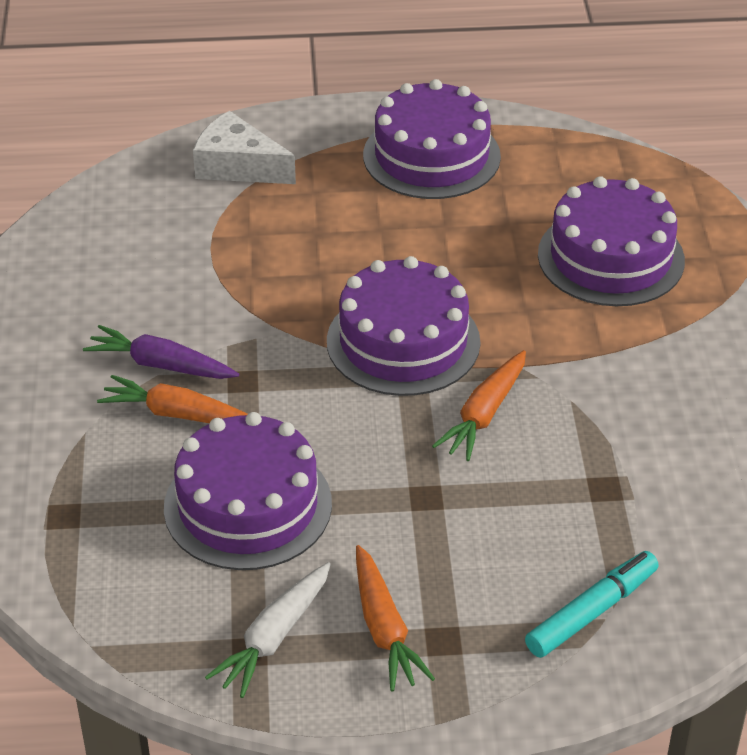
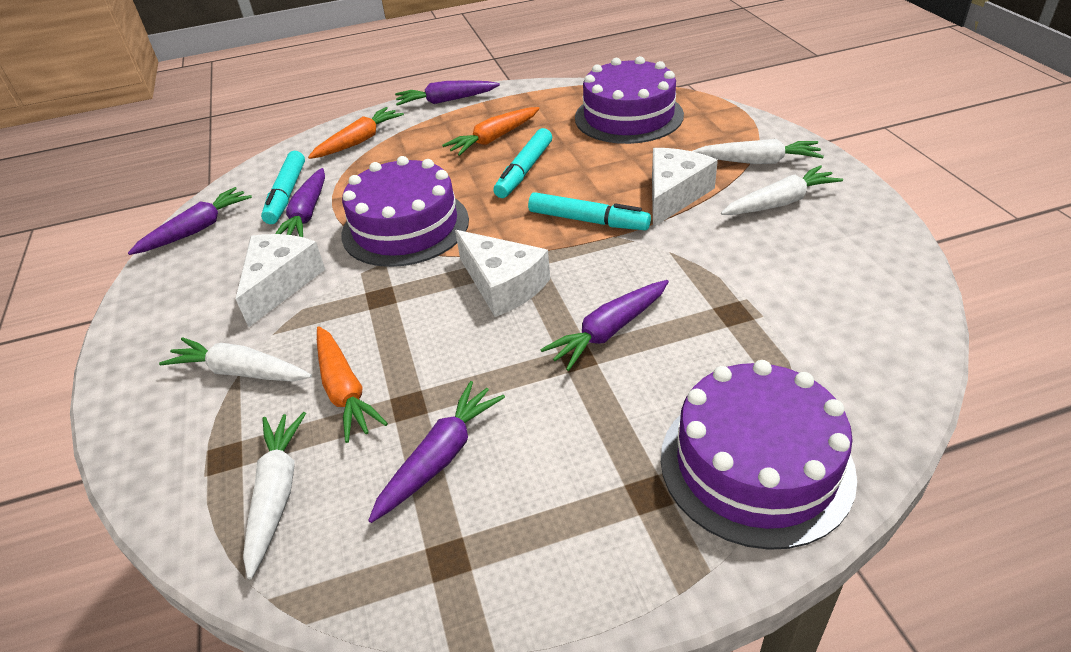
purple cake: 4 -> 3
purple carrot: 1 -> 5
turquoise marker: 1 -> 3
white carrot: 1 -> 4
white cheese: 1 -> 3

